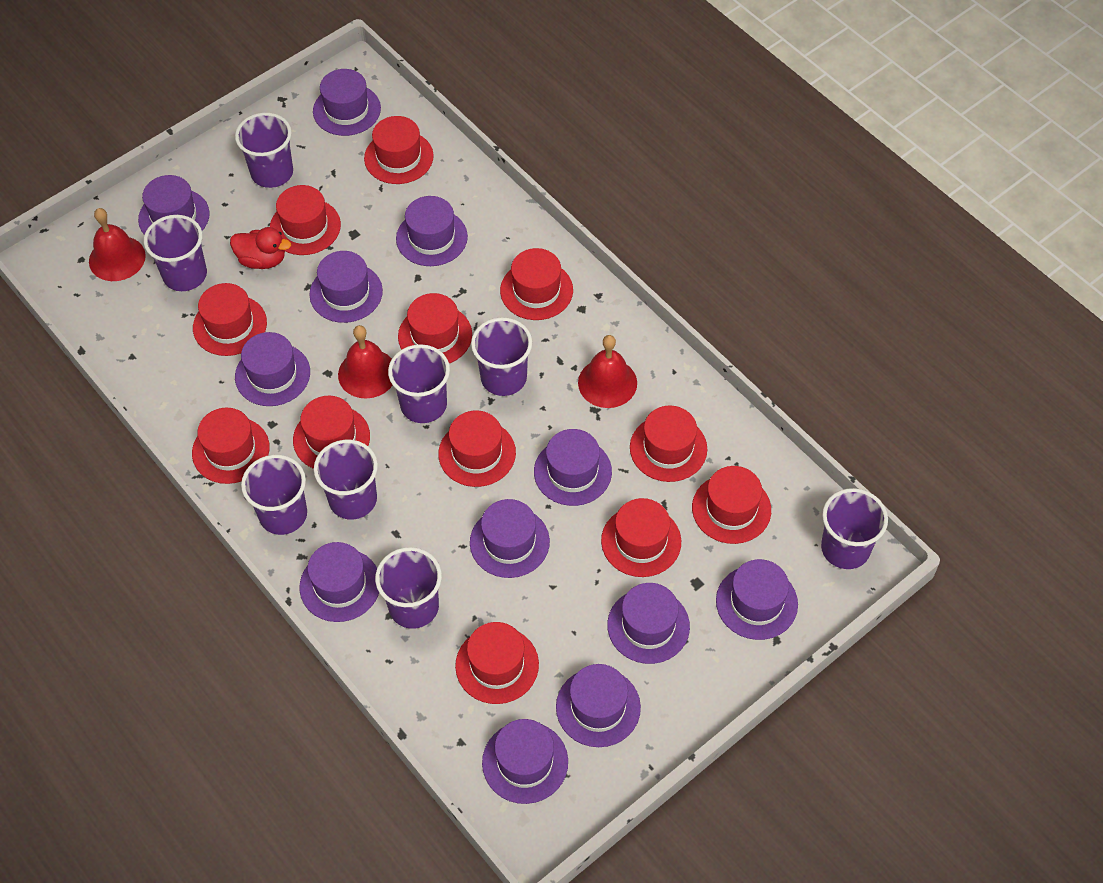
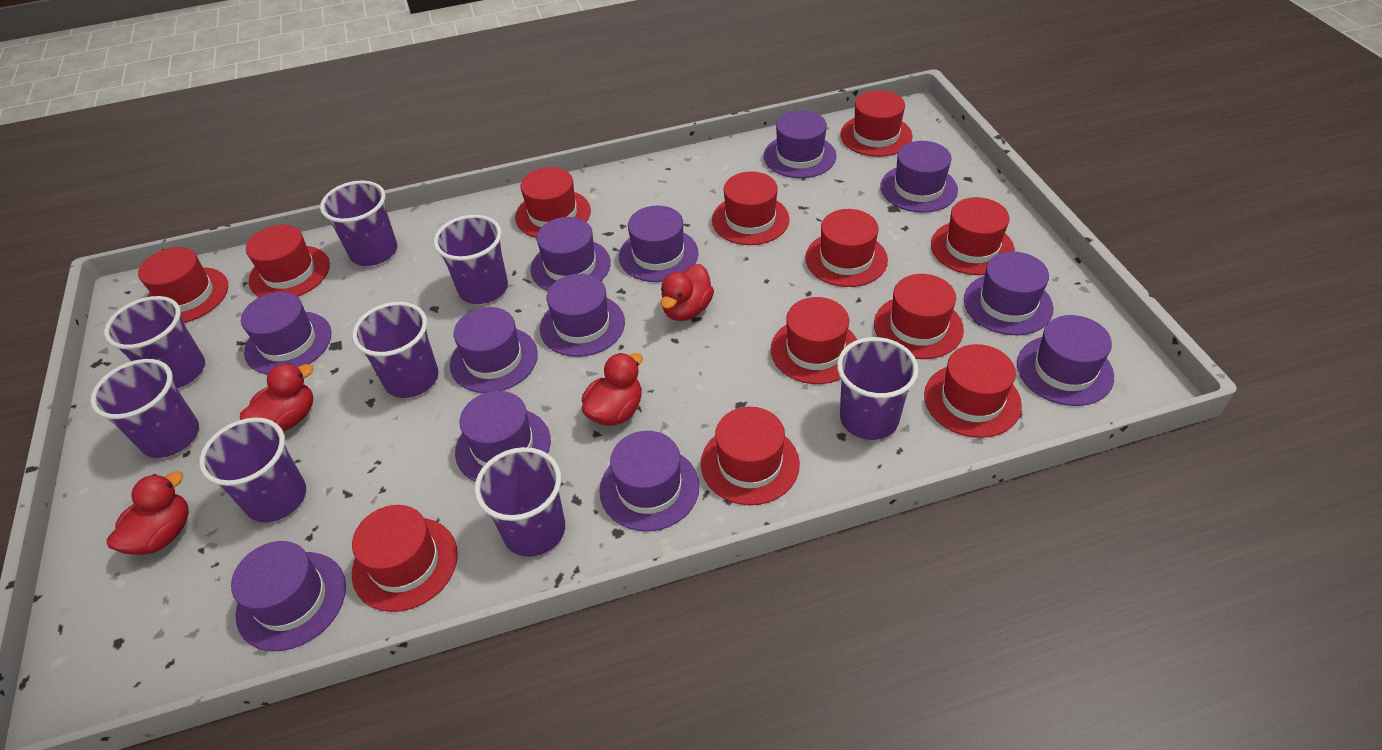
red bell: 3 -> 0
red duck: 1 -> 4

